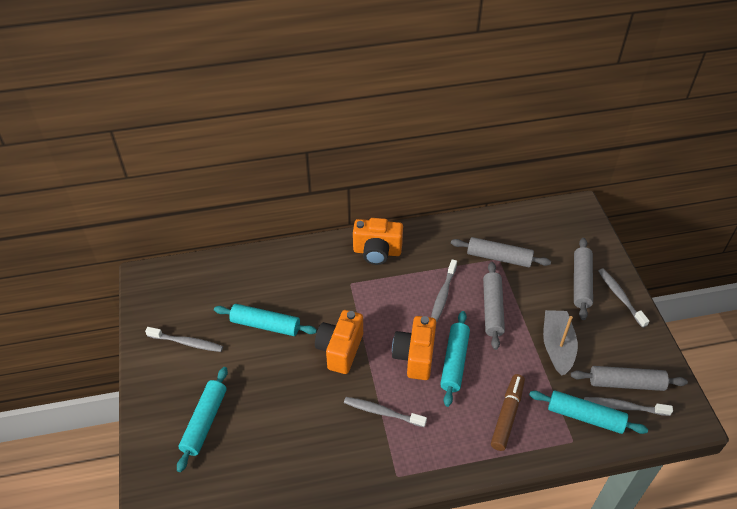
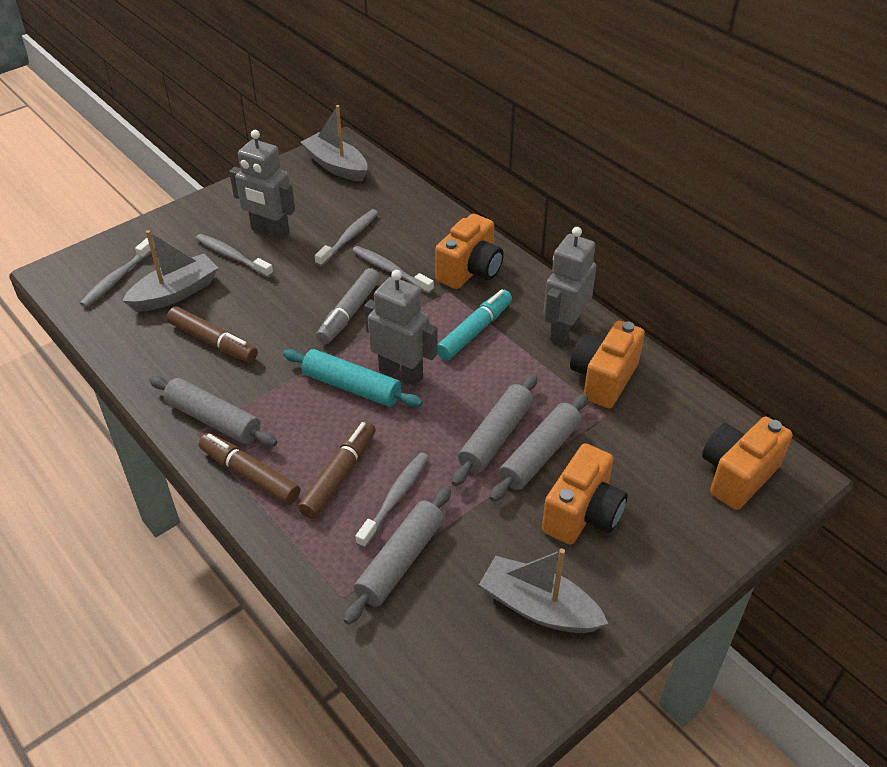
brown marker: 1 -> 3
grey boat: 1 -> 3
grey marker: 0 -> 1
grey robot: 0 -> 3
orange camera: 3 -> 4
turquoise marker: 0 -> 1
turquoise rolling pin: 4 -> 1

